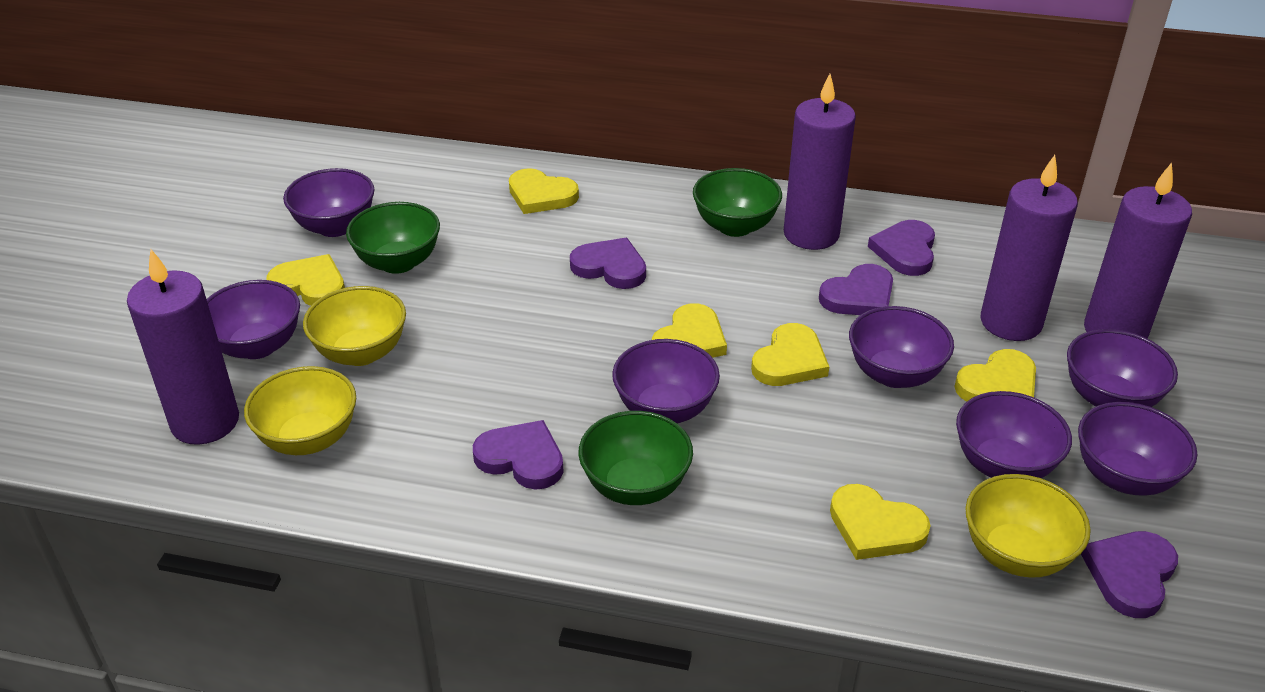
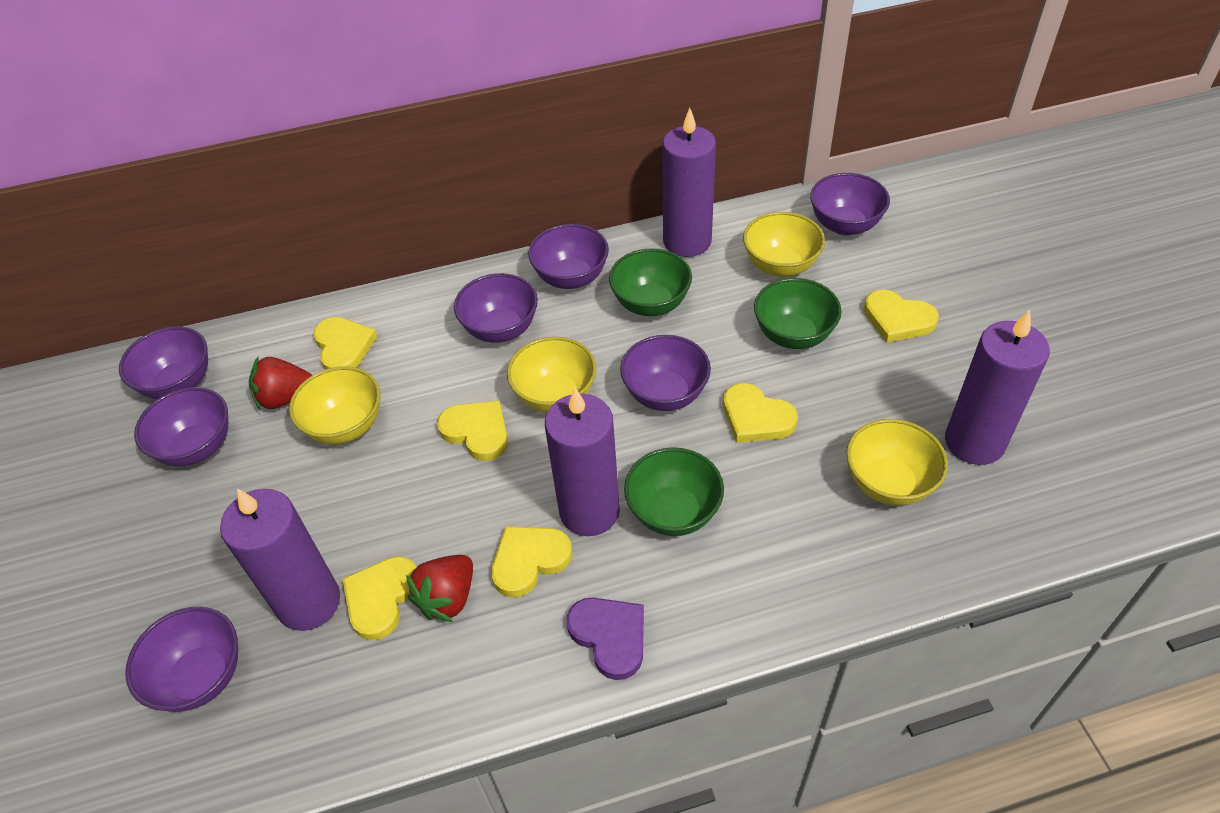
purple heart: 5 -> 1
red strawberry: 0 -> 2
yellow bowl: 3 -> 4

